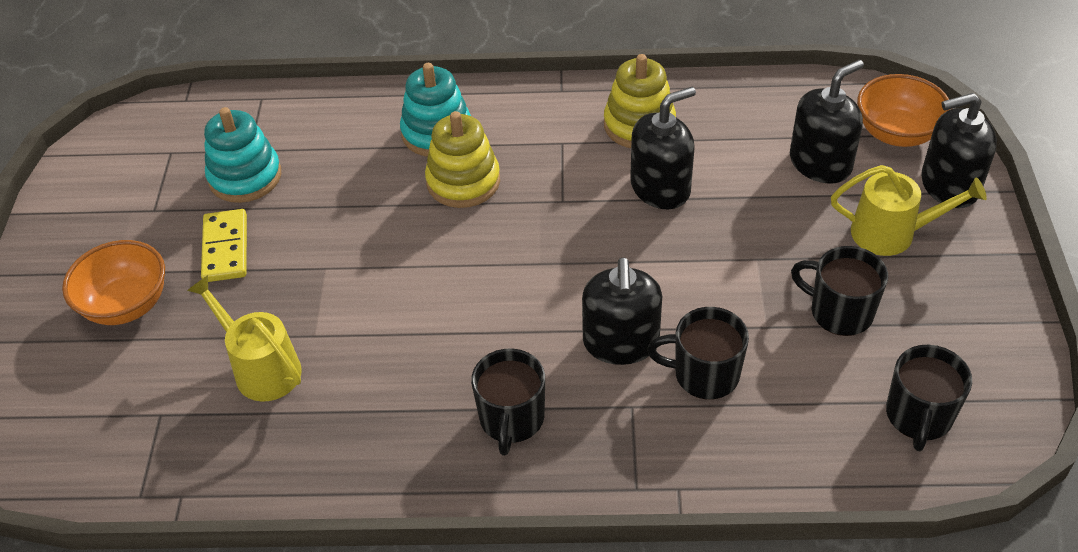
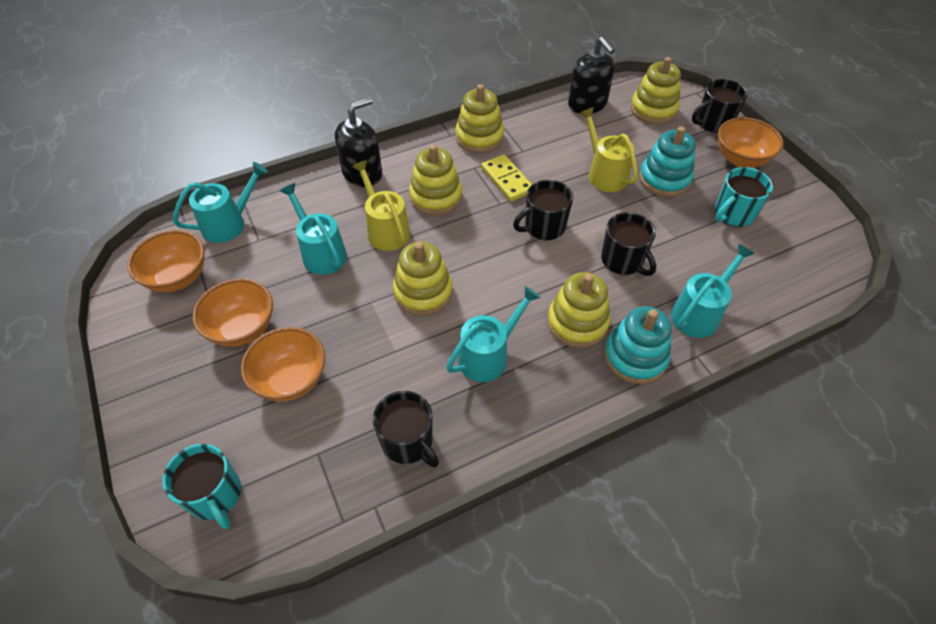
black soap dispenser: 4 -> 2
orange bowl: 2 -> 4
turquoise mug: 0 -> 2
turquoise watering can: 0 -> 4
yellow stacking toy: 2 -> 5

